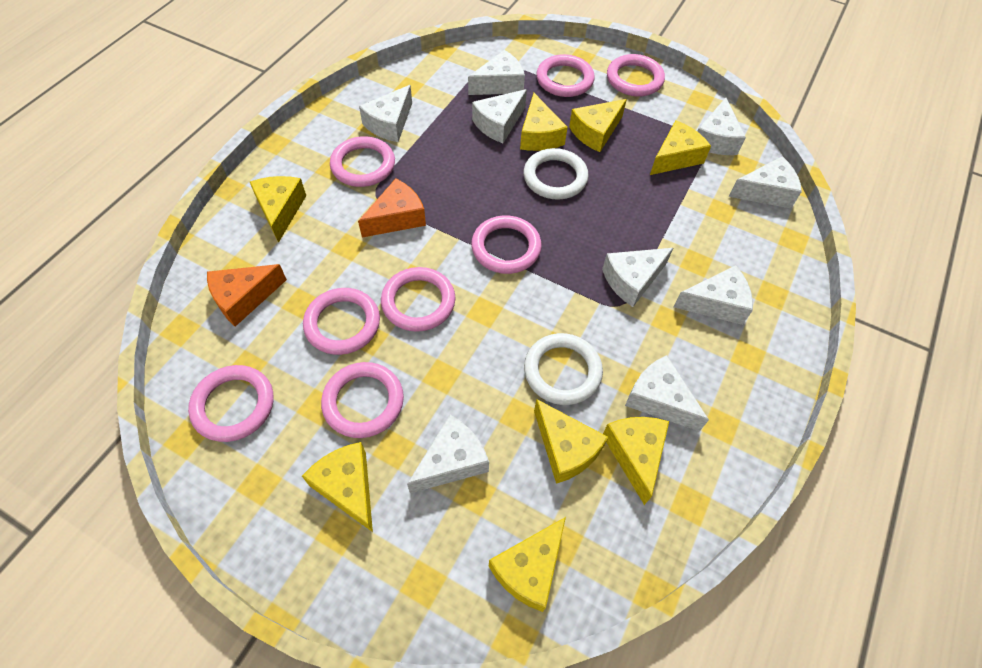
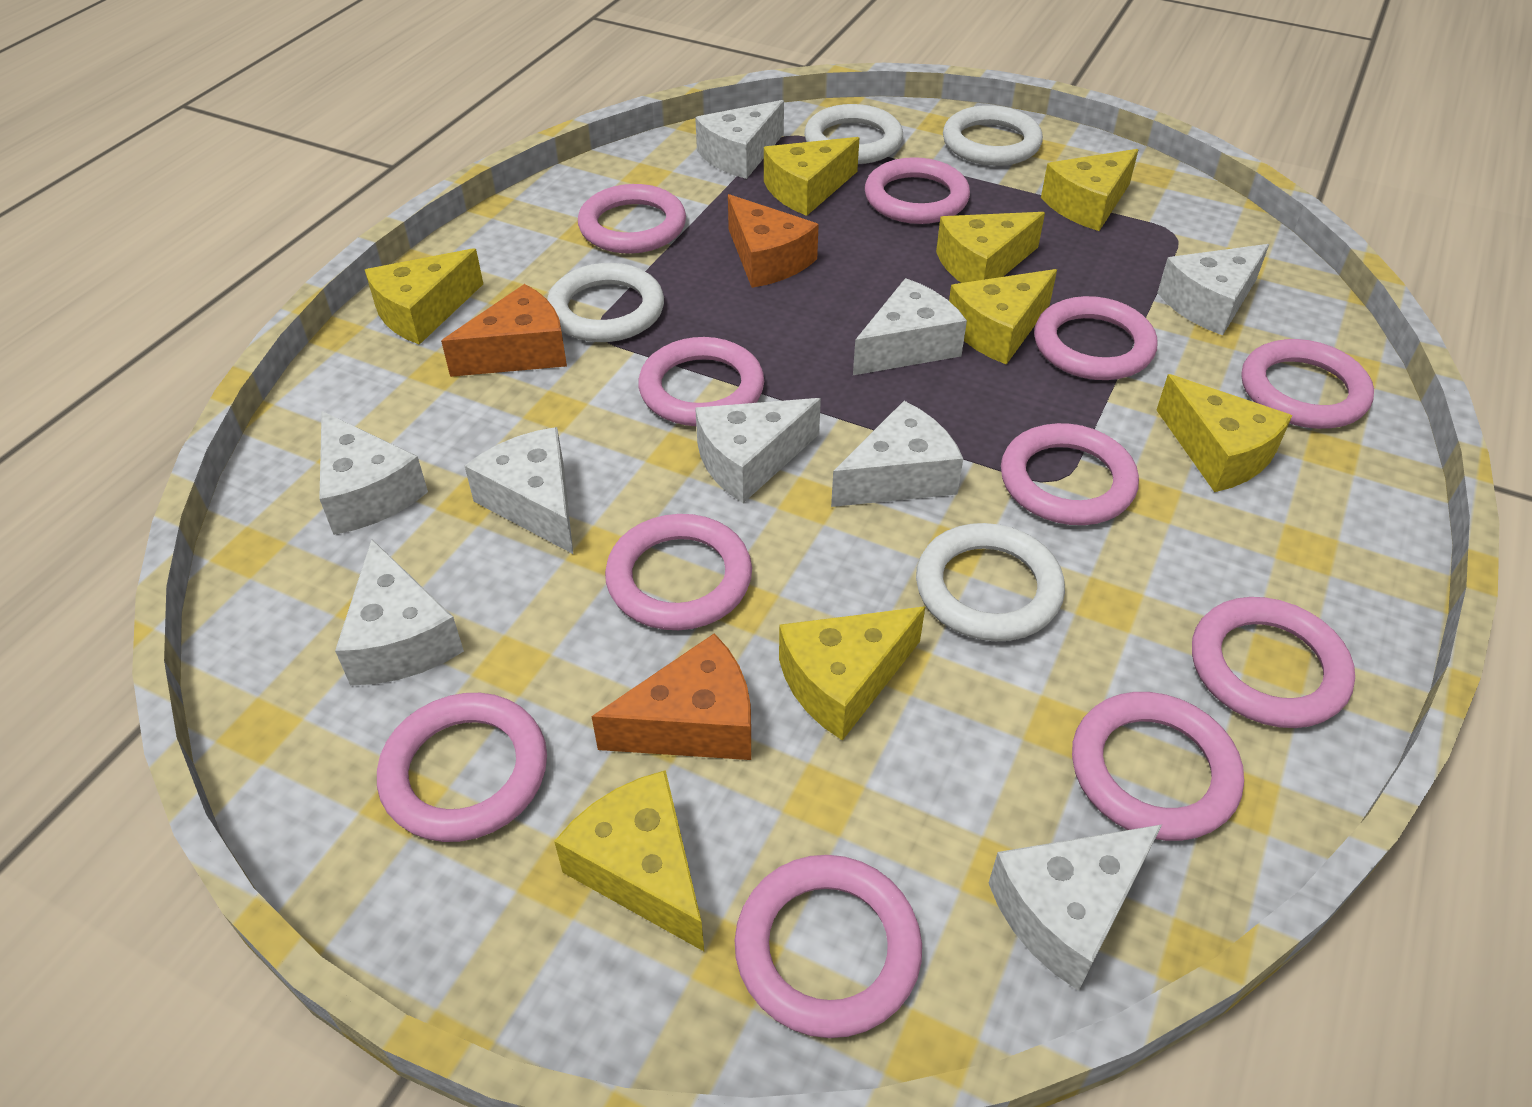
orange cheese: 2 -> 3
pink ring: 8 -> 11
white ring: 2 -> 4

